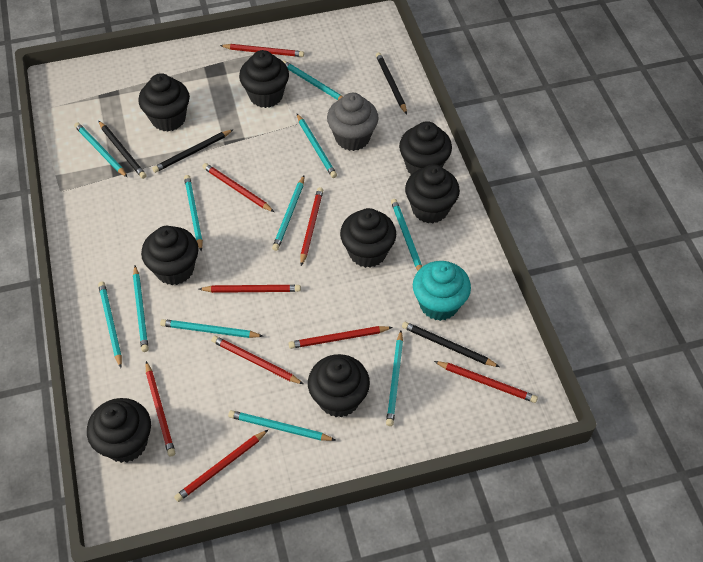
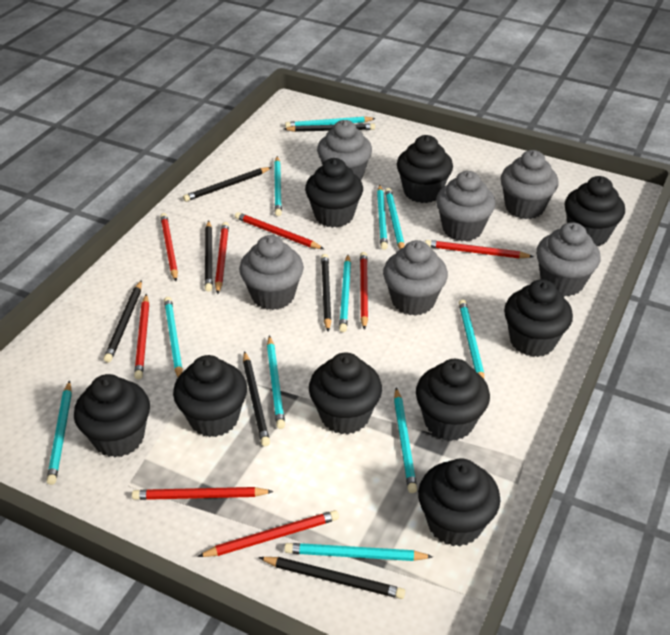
black cupcake: 8 -> 9
black pencil: 4 -> 7
grey cupcake: 1 -> 6
red pencil: 9 -> 8
turquoise cupcake: 1 -> 0

